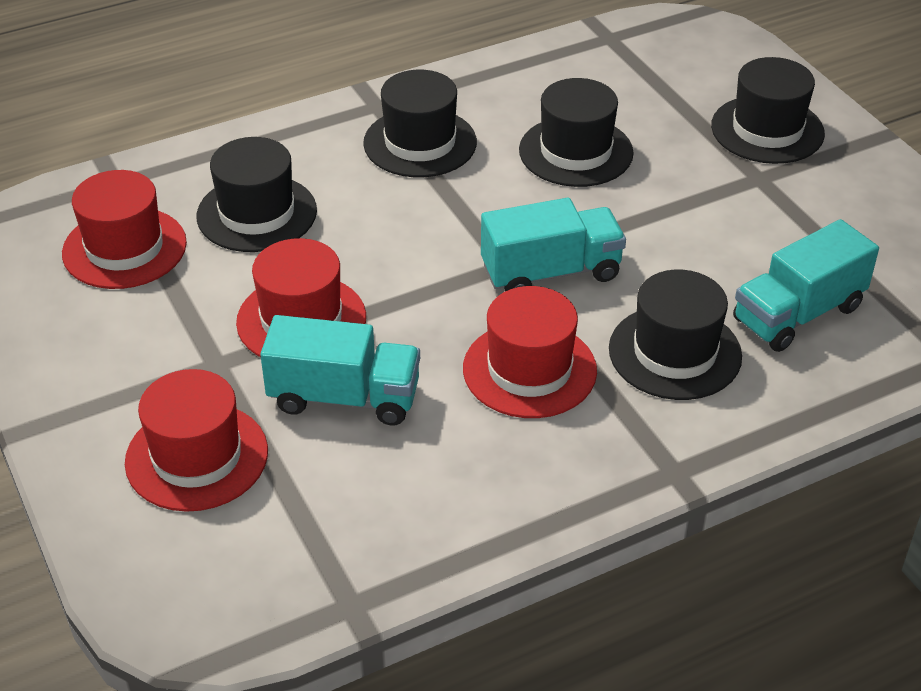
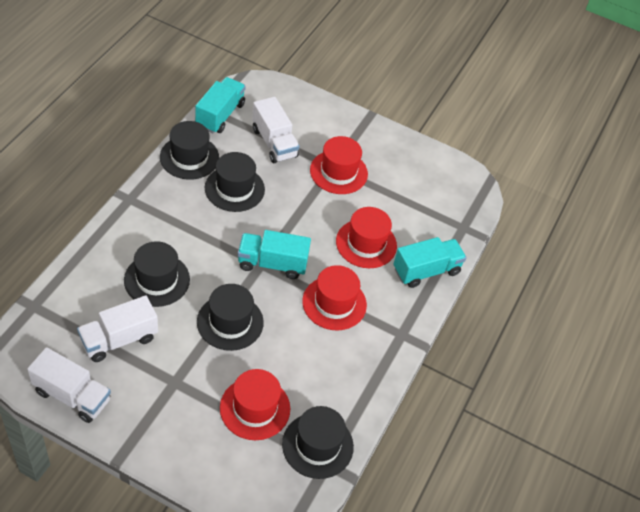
white truck: 0 -> 3

